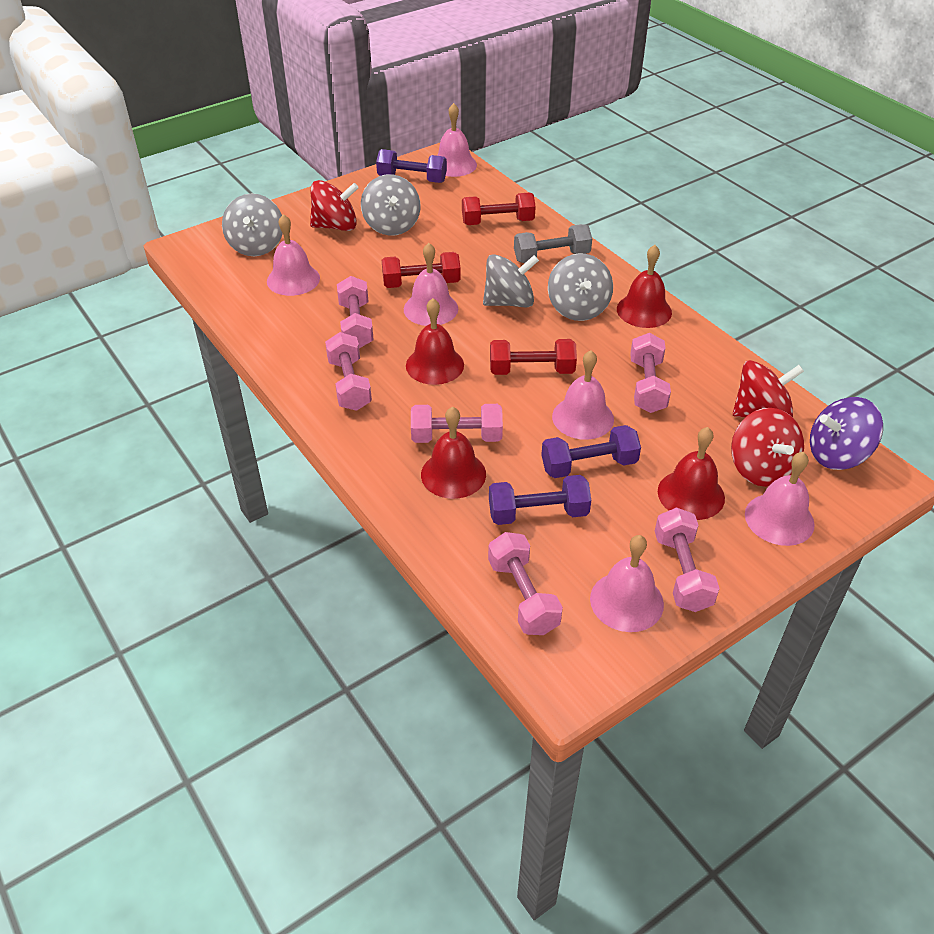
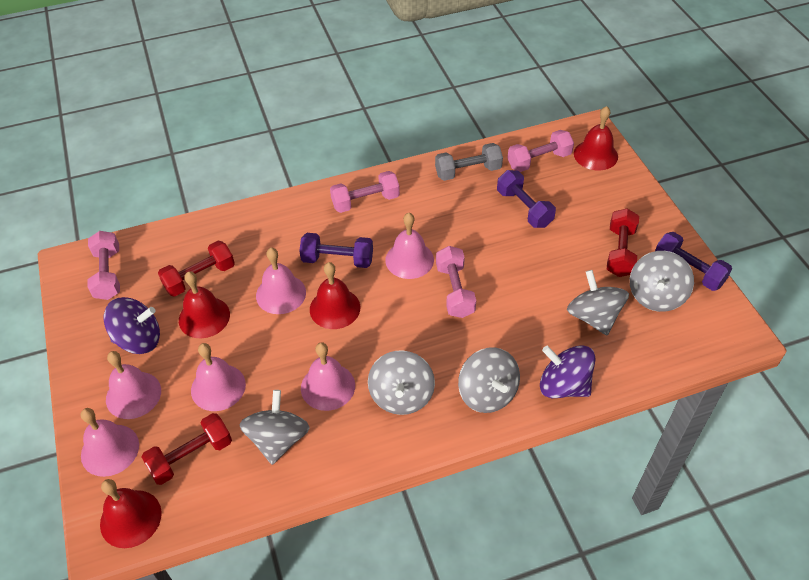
grey spinning top: 4 -> 5
pink dumbbell: 6 -> 4
purple spinning top: 1 -> 2
red spinning top: 3 -> 0

